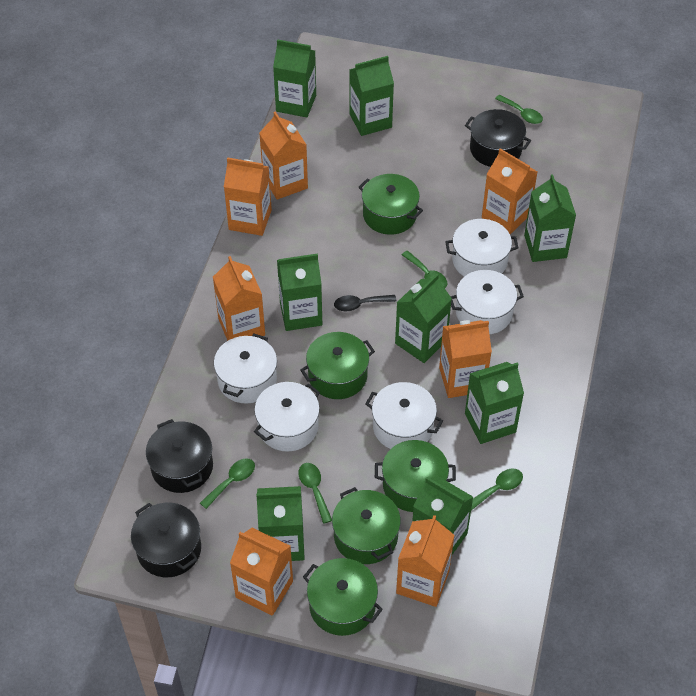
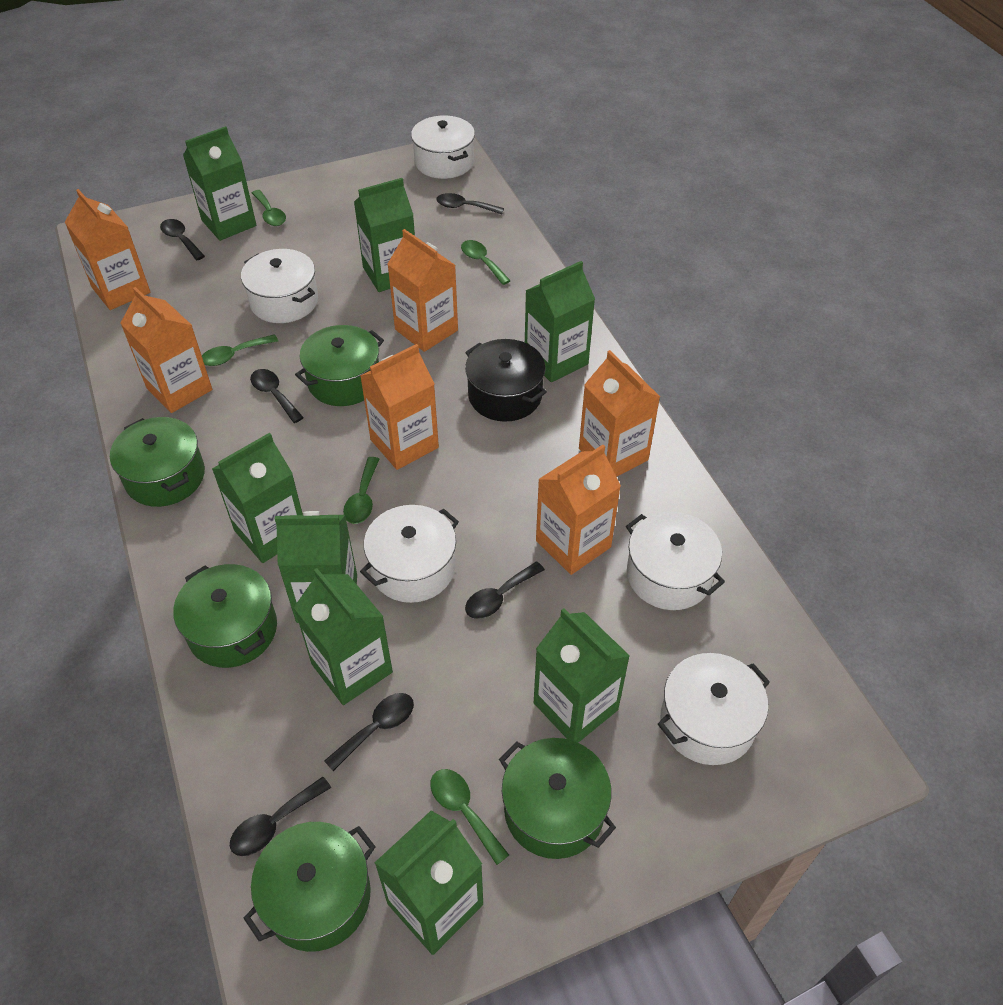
black pot: 3 -> 1
black spoon: 1 -> 6
orange carton: 7 -> 6

